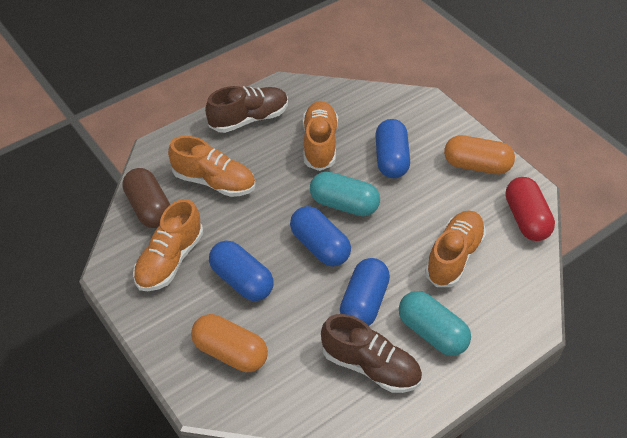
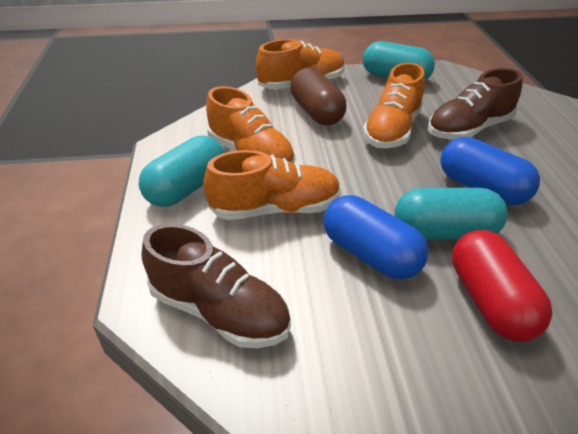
blue capsule: 4 -> 2
orange capsule: 2 -> 0
turquoise capsule: 2 -> 3

